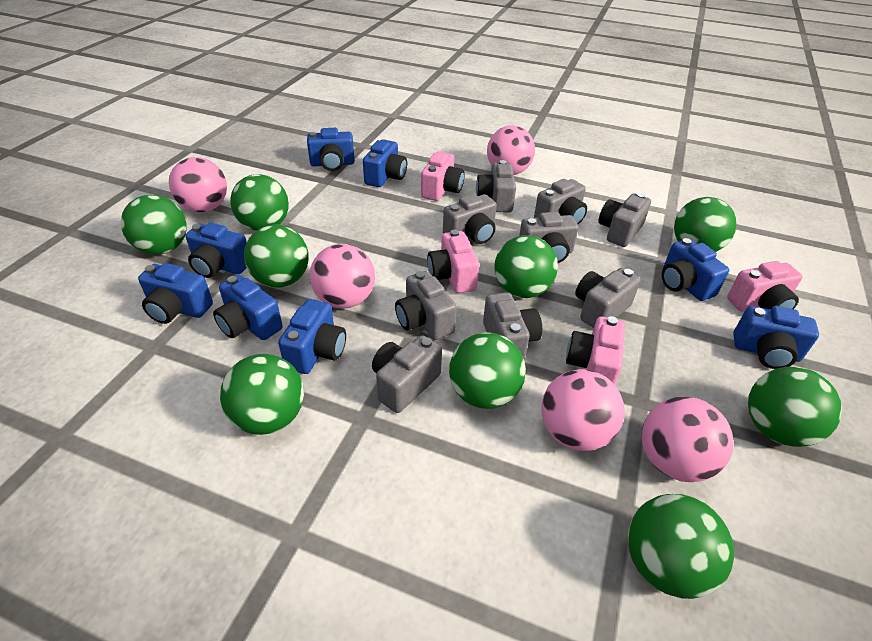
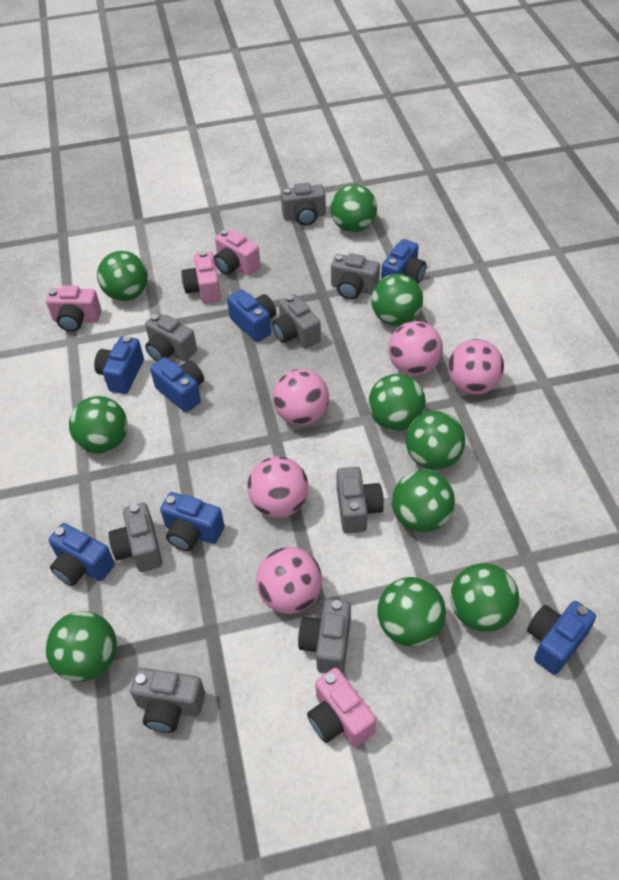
blue camera: 8 -> 7
green ball: 9 -> 10
grey camera: 9 -> 8

